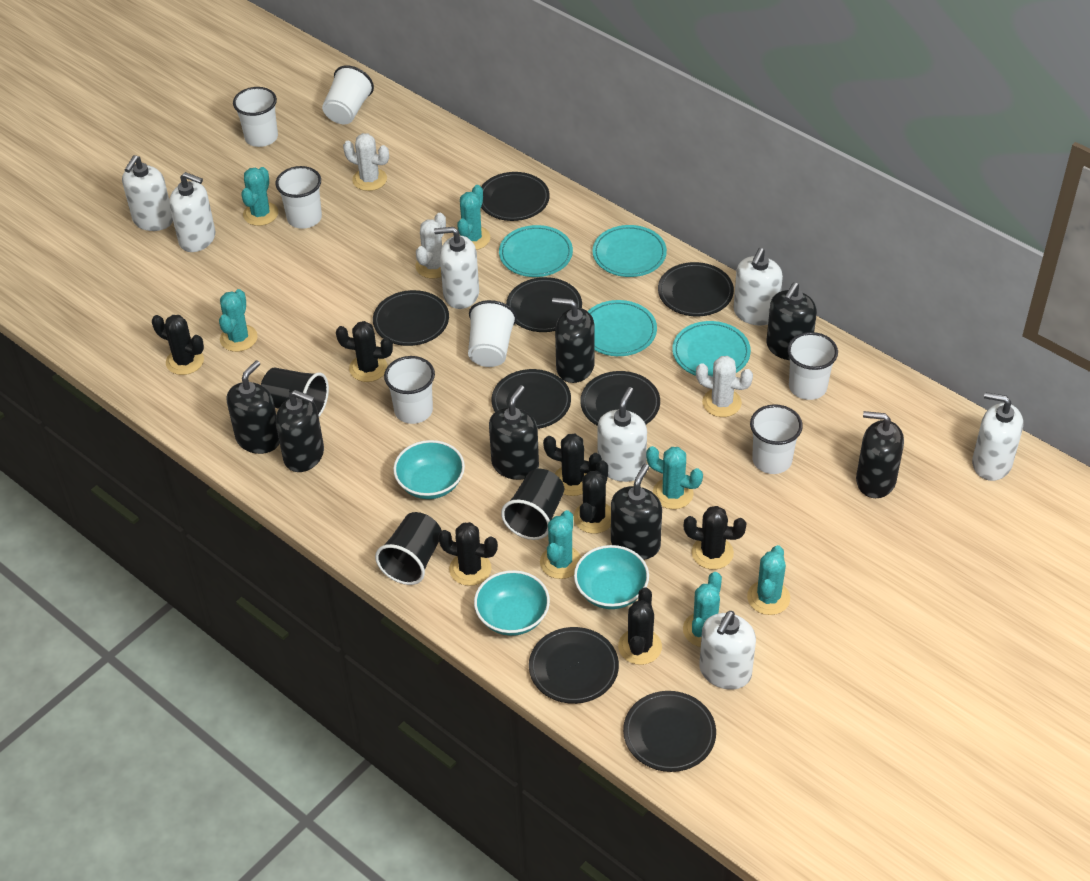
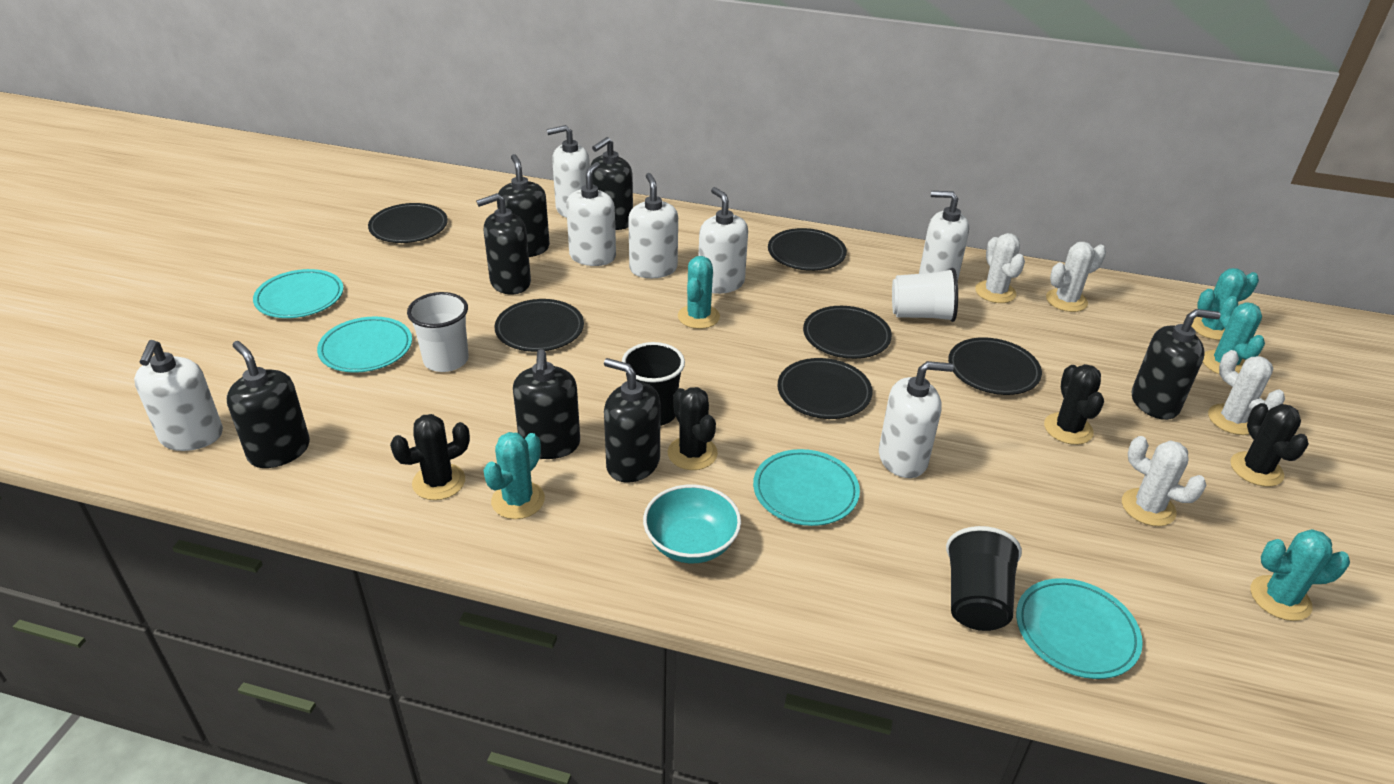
black cactus: 7 -> 4
black cup: 3 -> 2
black plate: 8 -> 6
turquoise bowl: 3 -> 1
turquoise cactus: 7 -> 5
white cactus: 3 -> 4
white cup: 7 -> 2

